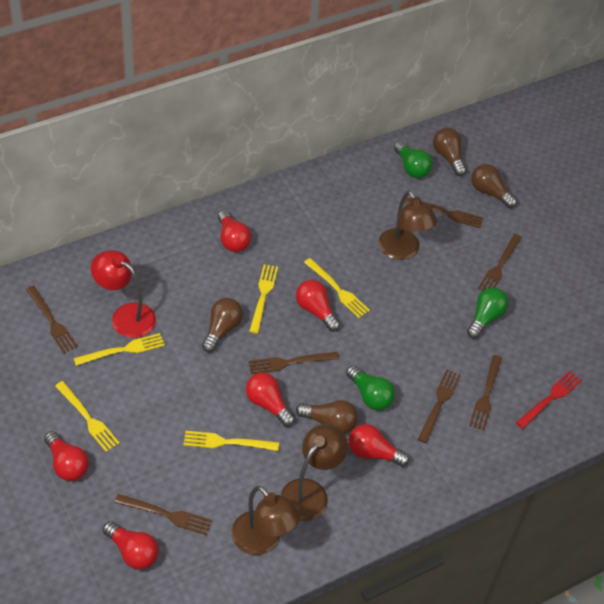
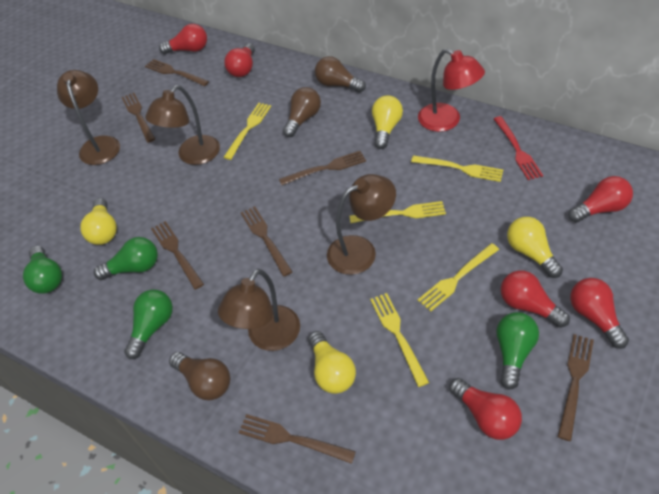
brown lamp: 3 -> 4
brown light bulb: 4 -> 3
green light bulb: 3 -> 4
yellow light bulb: 0 -> 4

